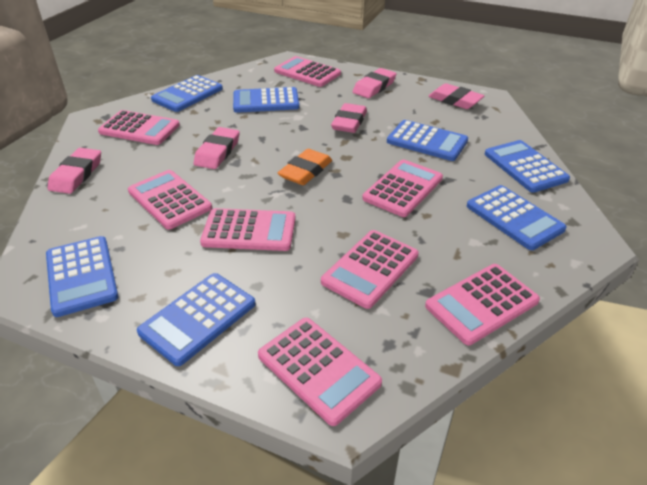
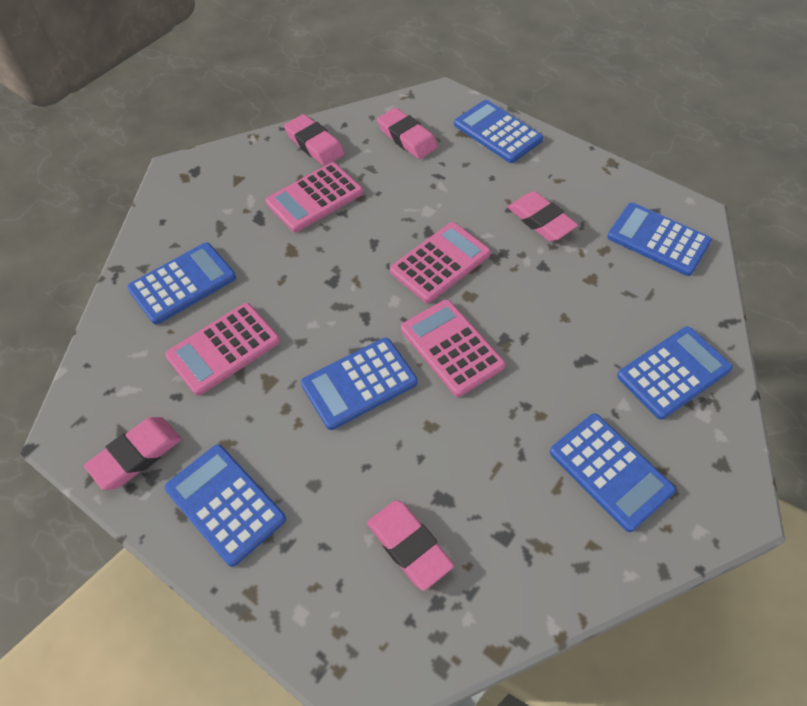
orange eraser: 1 -> 0
pink calculator: 8 -> 4

